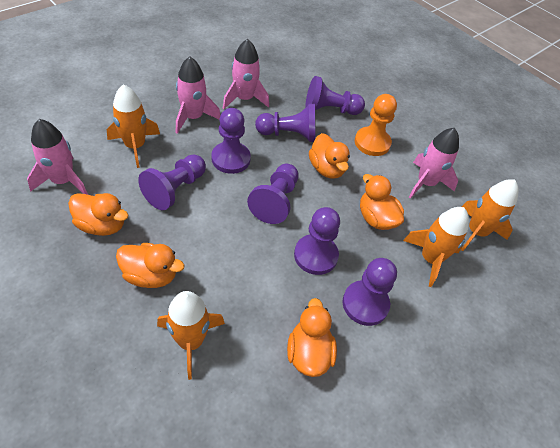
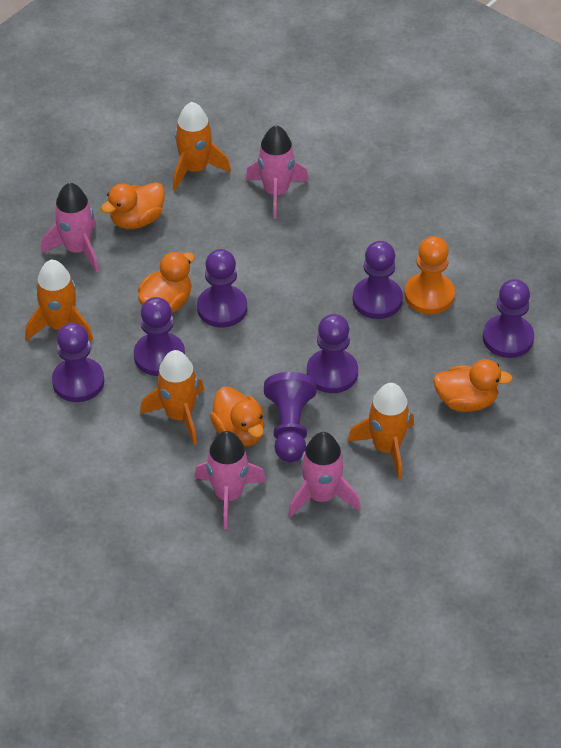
orange duck: 5 -> 4

